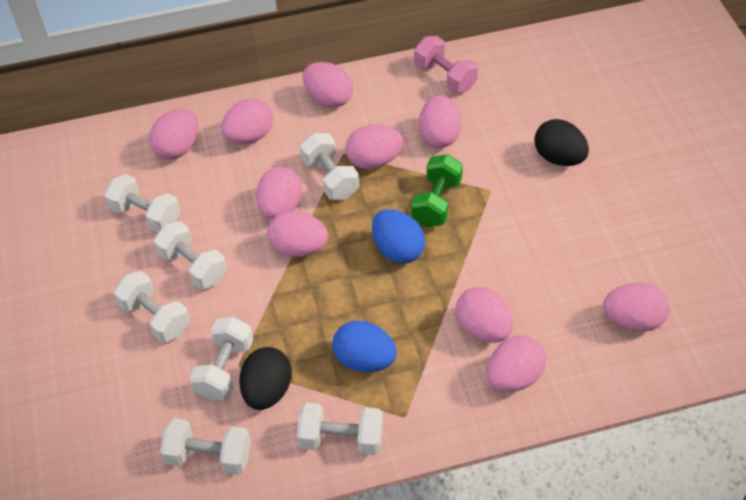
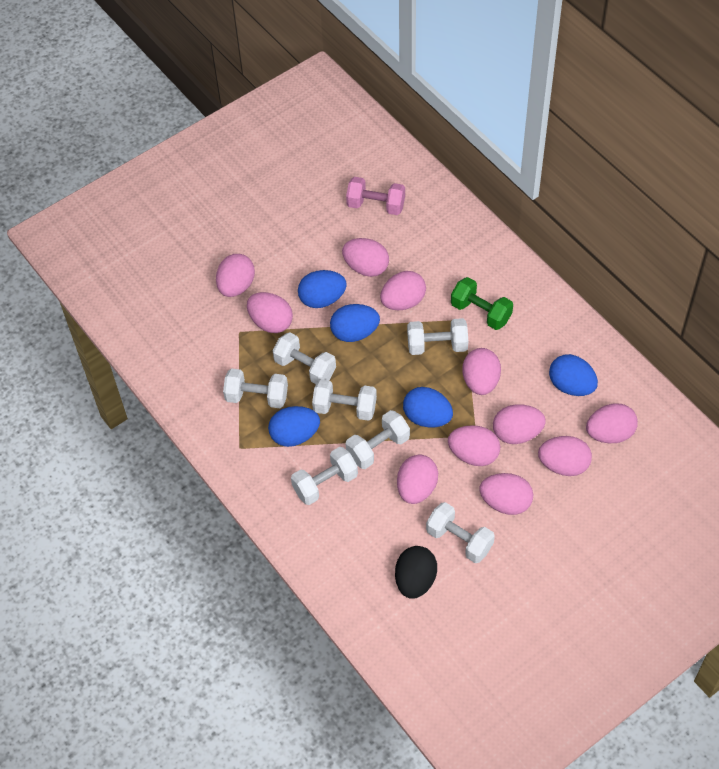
black egg: 2 -> 1
blue egg: 2 -> 5
pink egg: 10 -> 11

